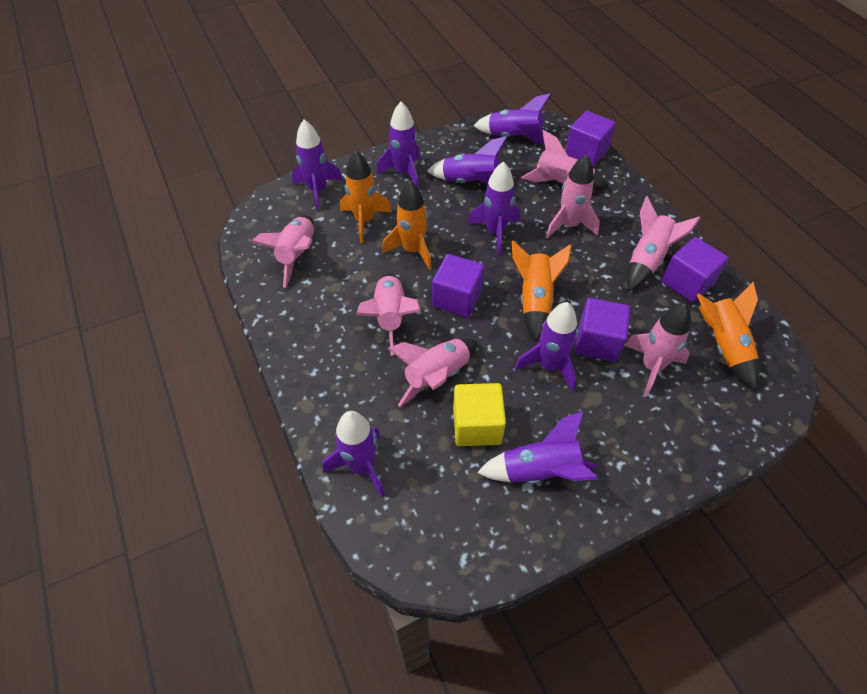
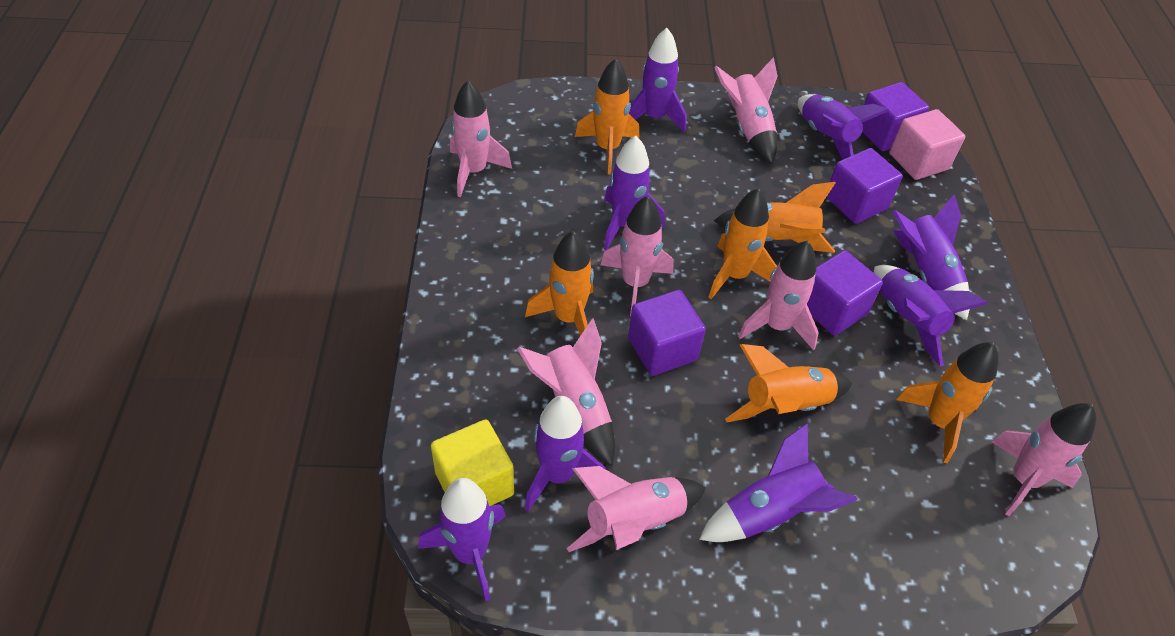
orange rocket: 4 -> 6
pink cube: 0 -> 1

